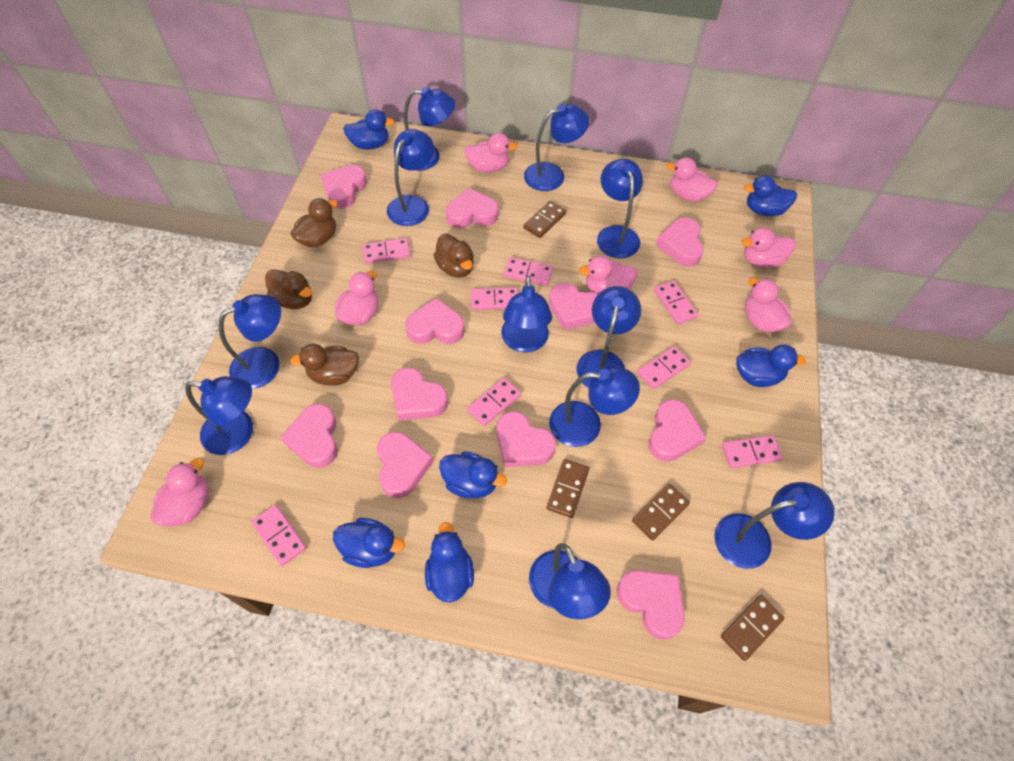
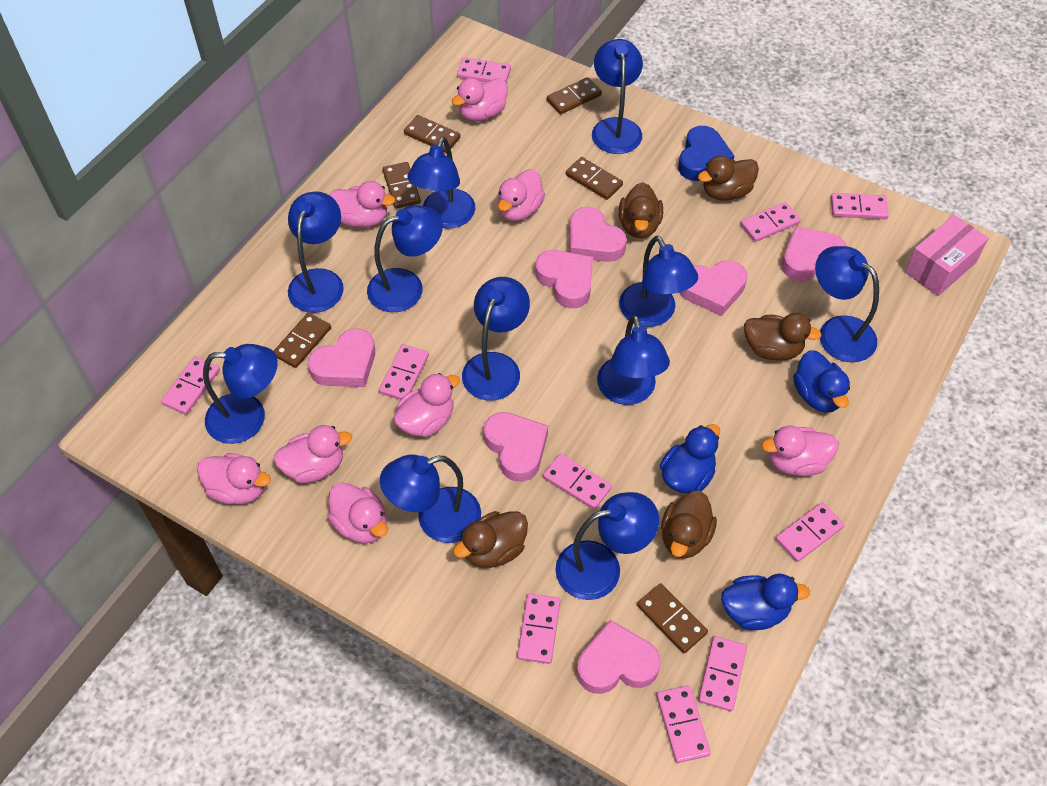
blue duck: 6 -> 3
blue heart: 0 -> 1
brown domino: 4 -> 6
brown duck: 4 -> 5
pink box: 0 -> 1
pink domino: 8 -> 10
pink duck: 7 -> 8
pink heart: 11 -> 7

